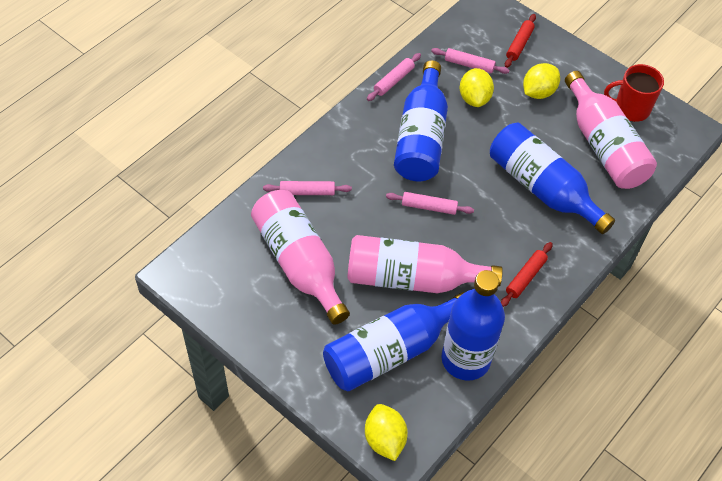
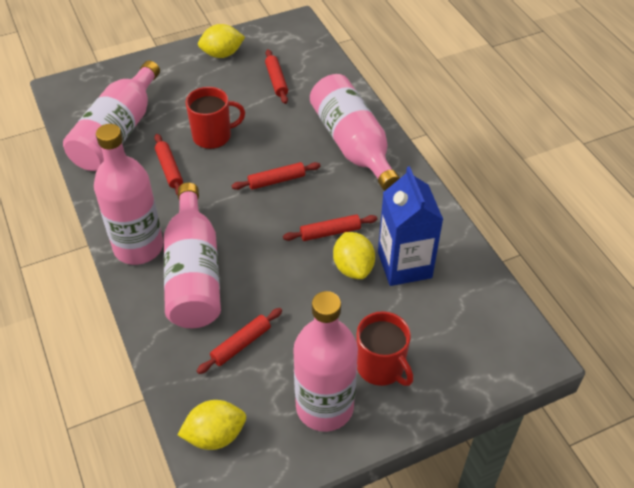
blue bottle: 4 -> 0
blue carton: 0 -> 1
pink bottle: 3 -> 5
pink rolling pin: 4 -> 0
red mug: 1 -> 2
red rolling pin: 2 -> 5

